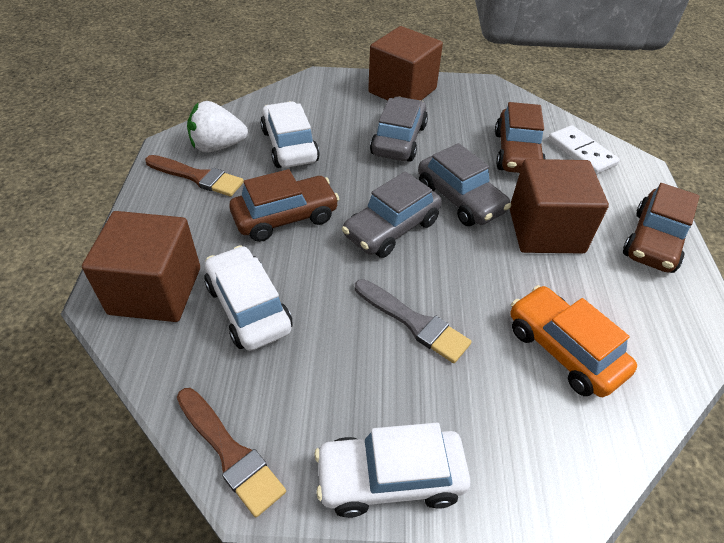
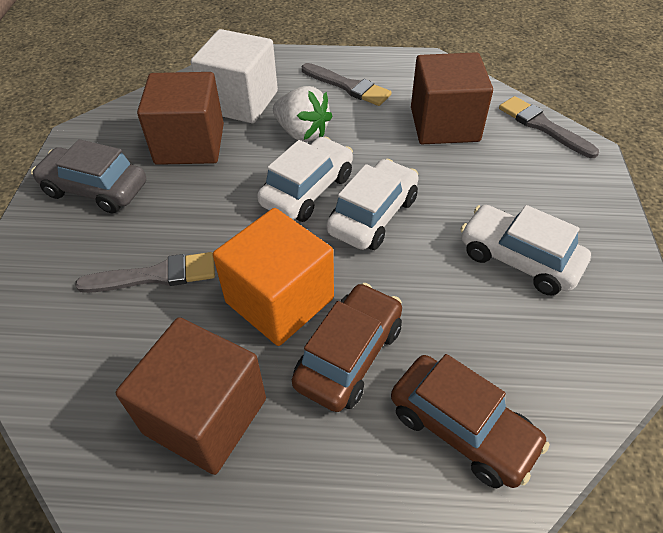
brown brush: 2 -> 0
brown car: 3 -> 2
grey brush: 1 -> 3
grey car: 3 -> 1
orange car: 1 -> 0
orange cube: 0 -> 1
white cube: 0 -> 1
white domino: 1 -> 0

